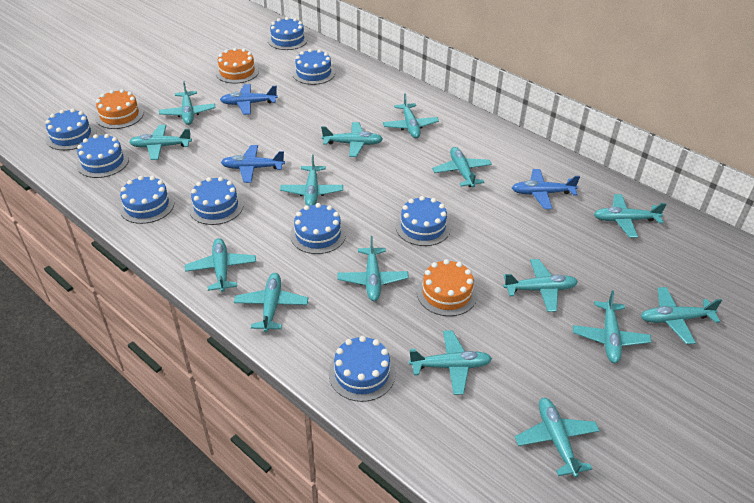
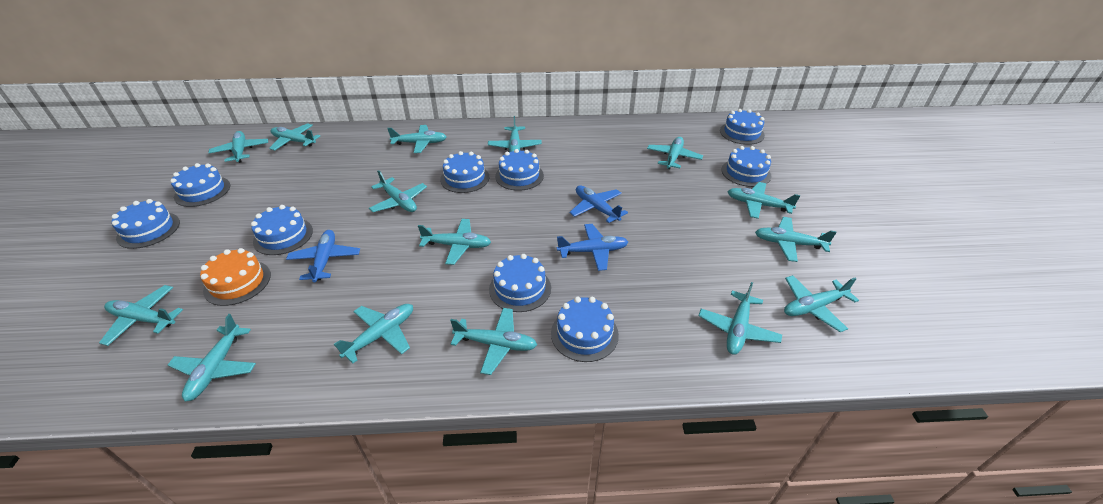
orange cake: 3 -> 1

